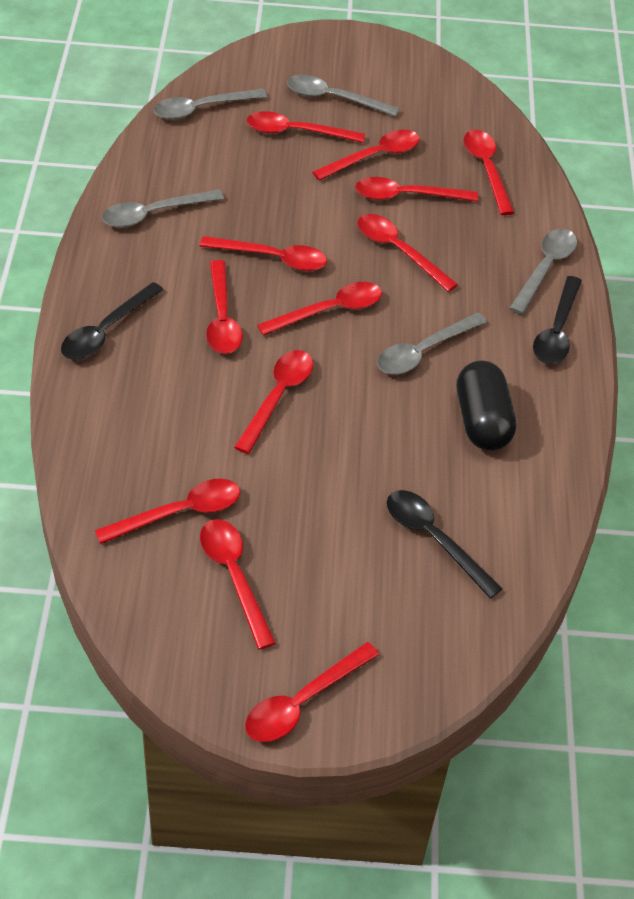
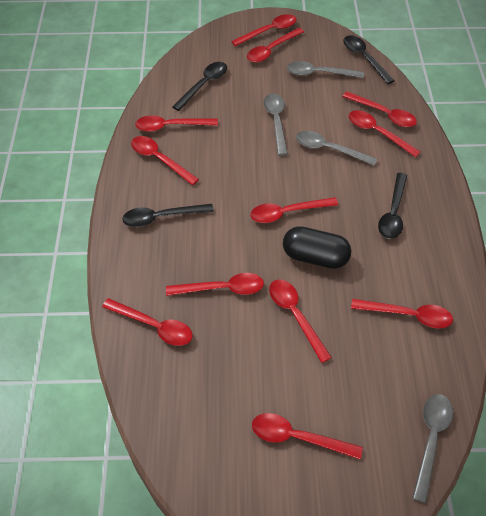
black spoon: 3 -> 4
grey spoon: 5 -> 4

